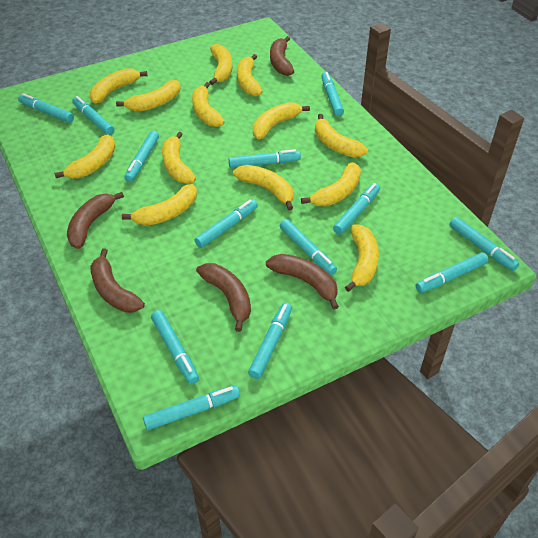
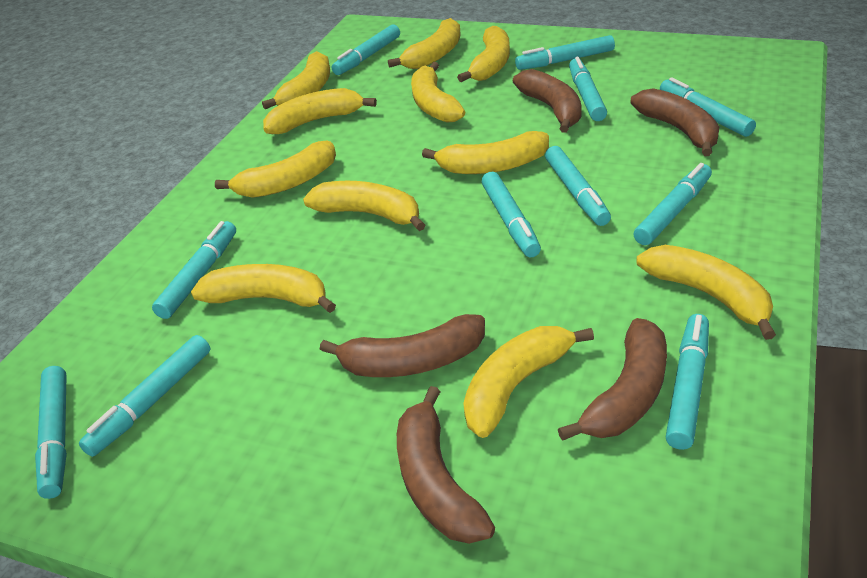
turquoise marker: 13 -> 11
yellow banana: 13 -> 11

